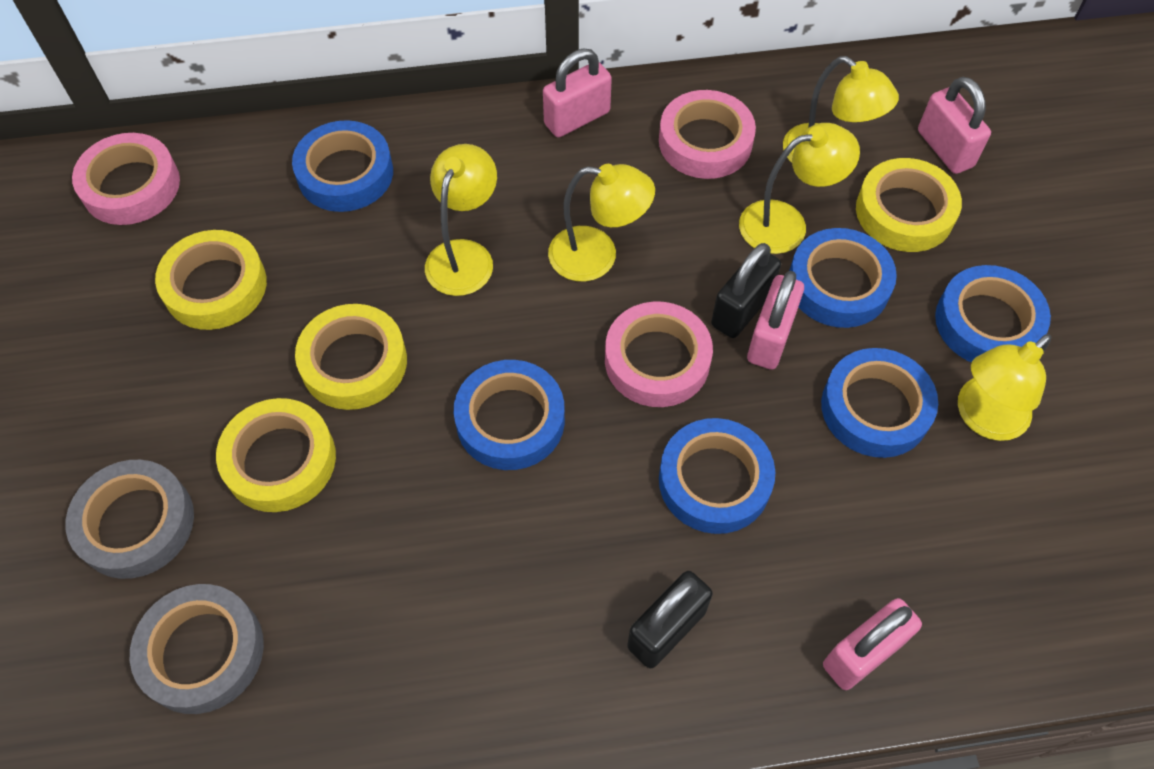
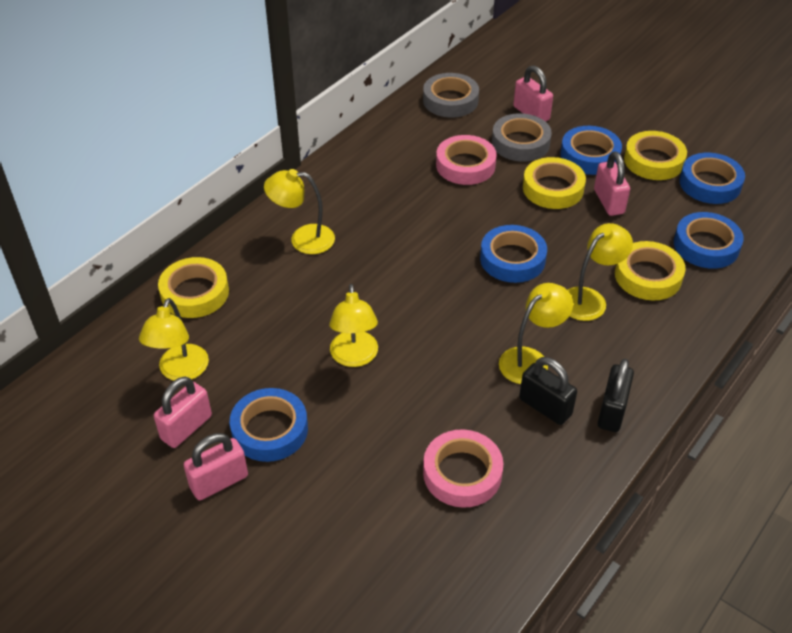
blue tape: 6 -> 5
pink tape: 3 -> 2

